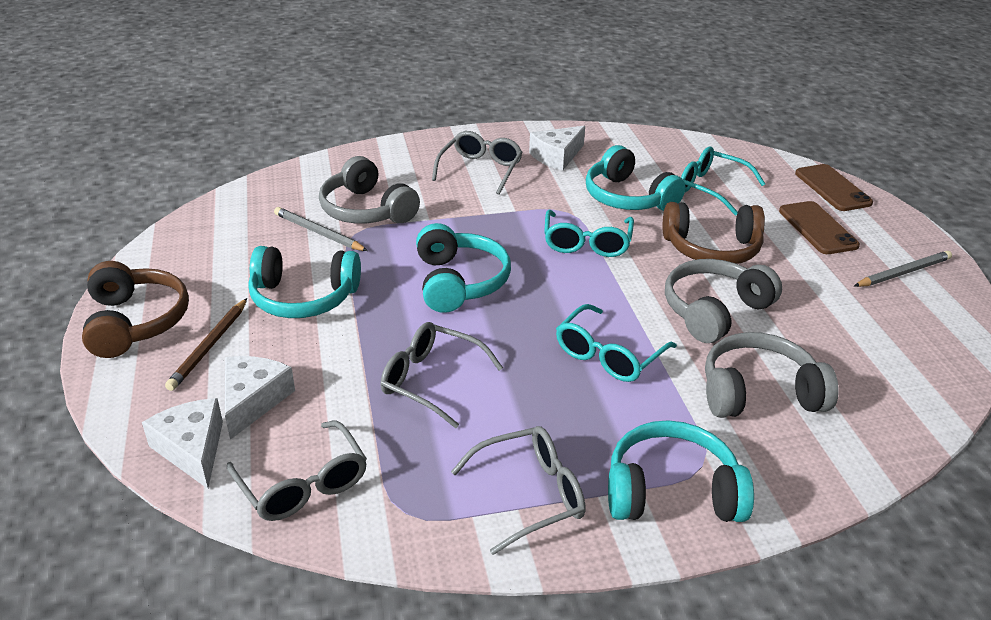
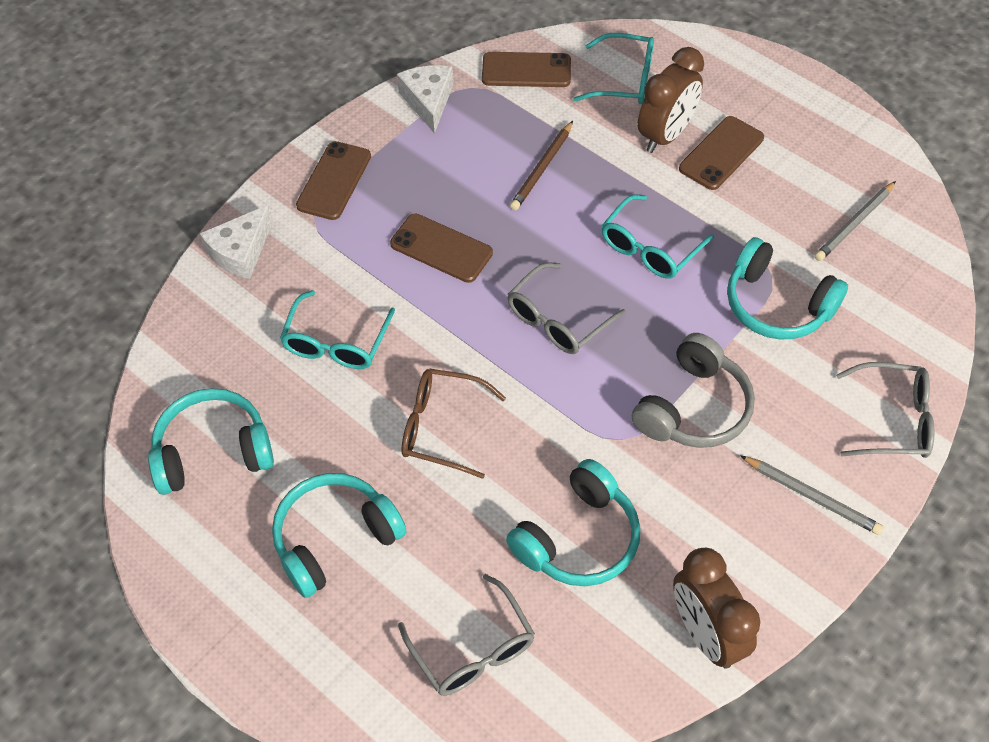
brown clock: 0 -> 2
brown glasses: 0 -> 1
brown headphones: 2 -> 0
brown phone: 2 -> 4
grey glasses: 4 -> 3
grey headphones: 3 -> 1
white cheese: 3 -> 2

